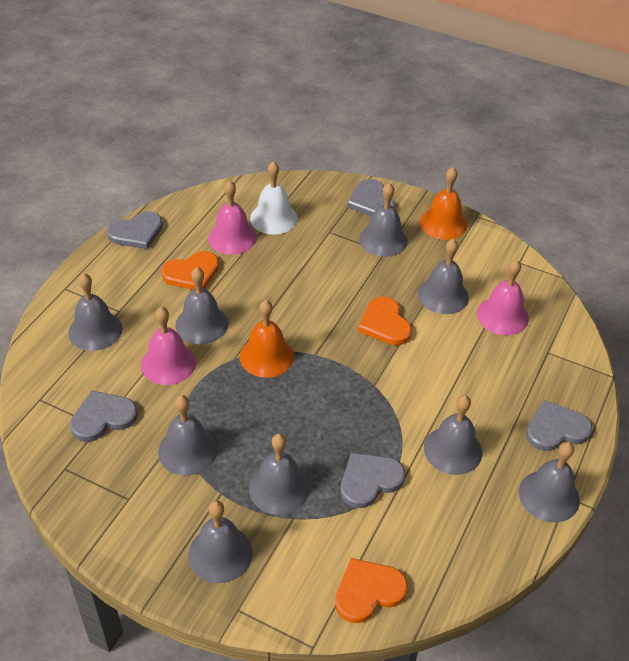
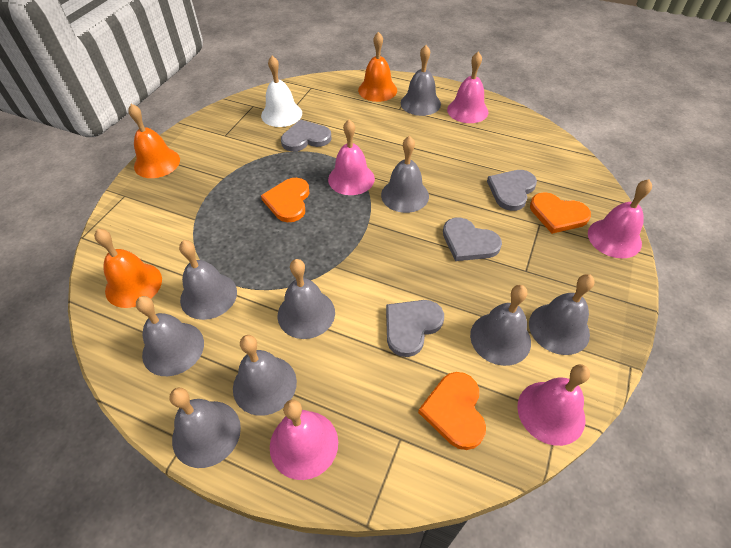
grey heart: 5 -> 4
orange bell: 2 -> 3
pink bell: 3 -> 5

